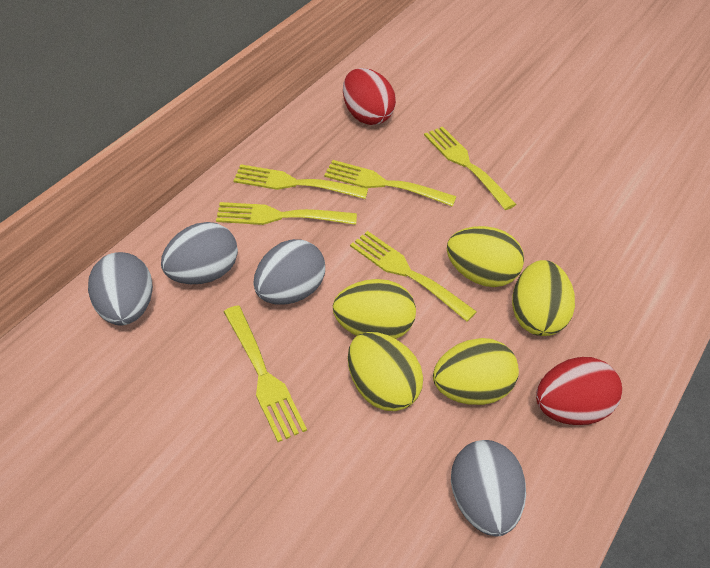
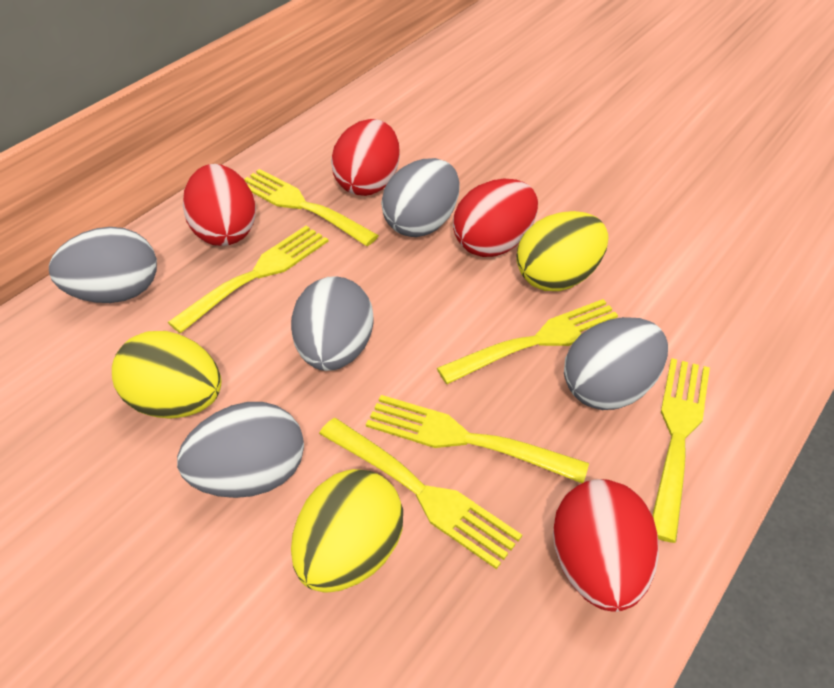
grey egg: 4 -> 5
red egg: 2 -> 4
yellow egg: 5 -> 3

